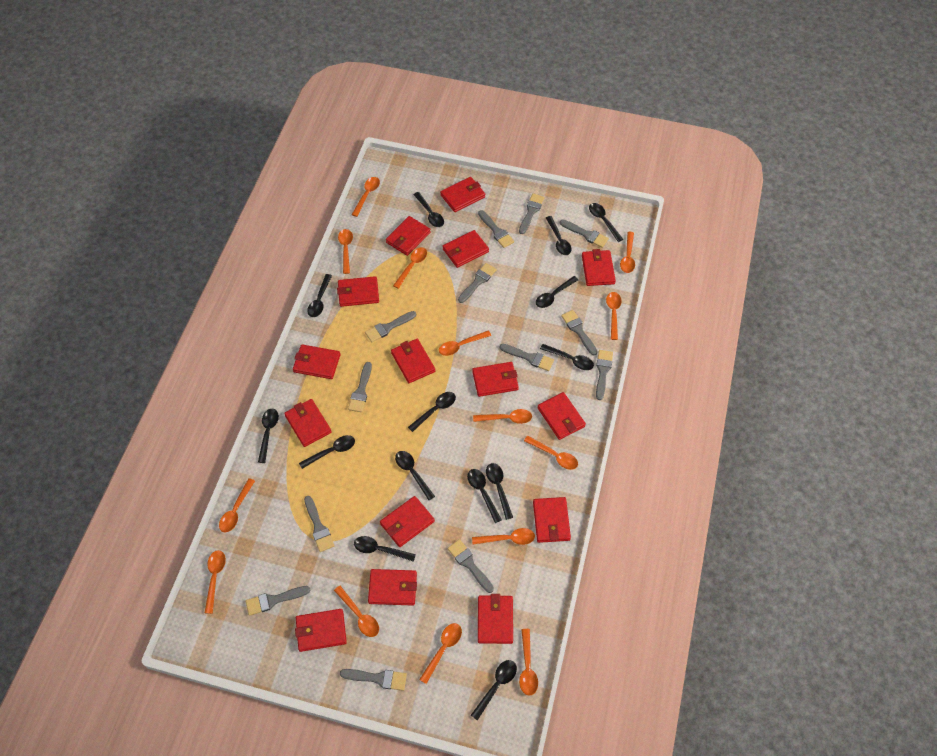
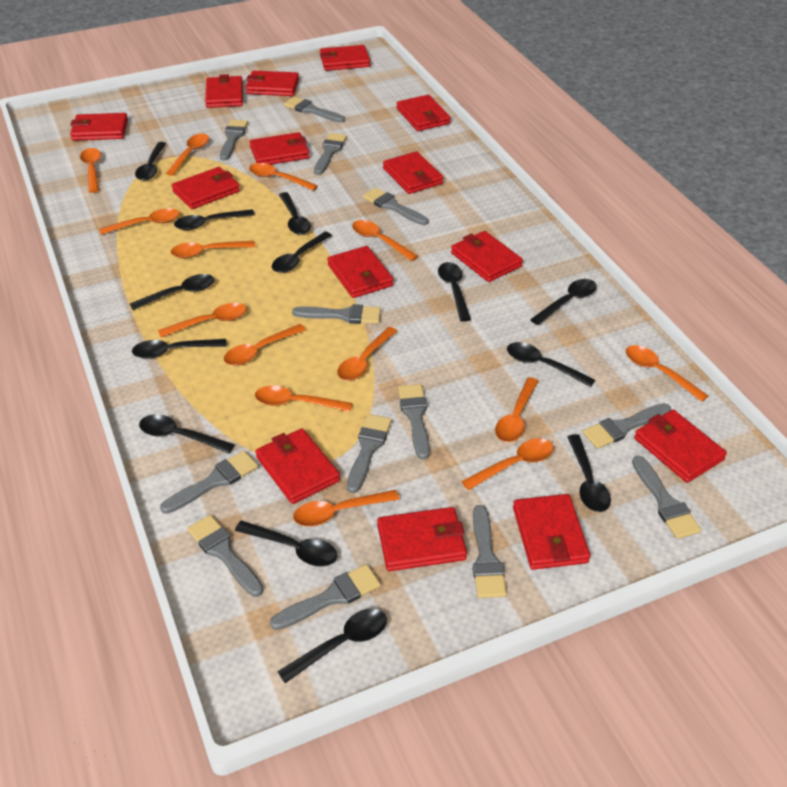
black spoon: 14 -> 13
red wallet: 15 -> 14

